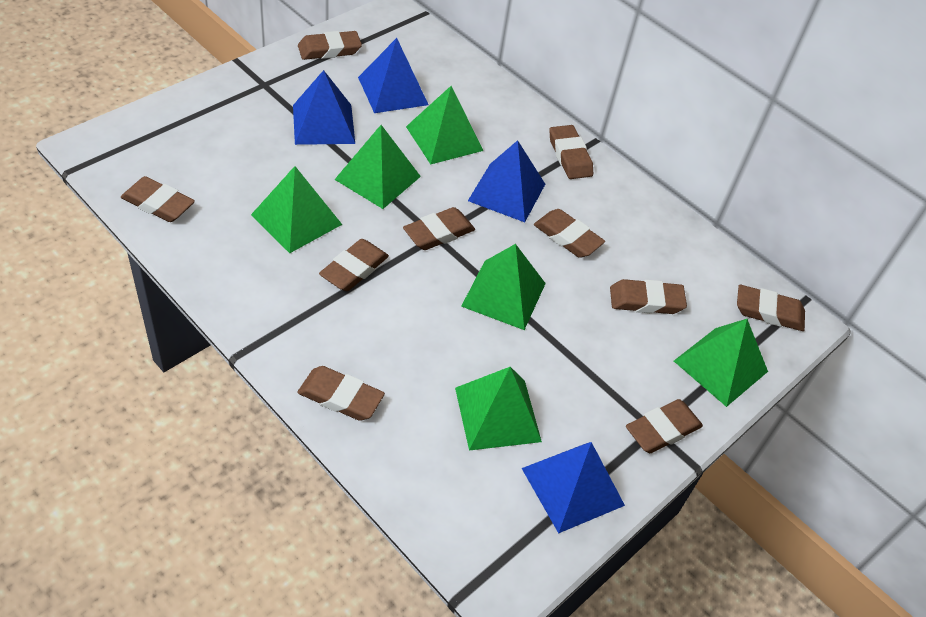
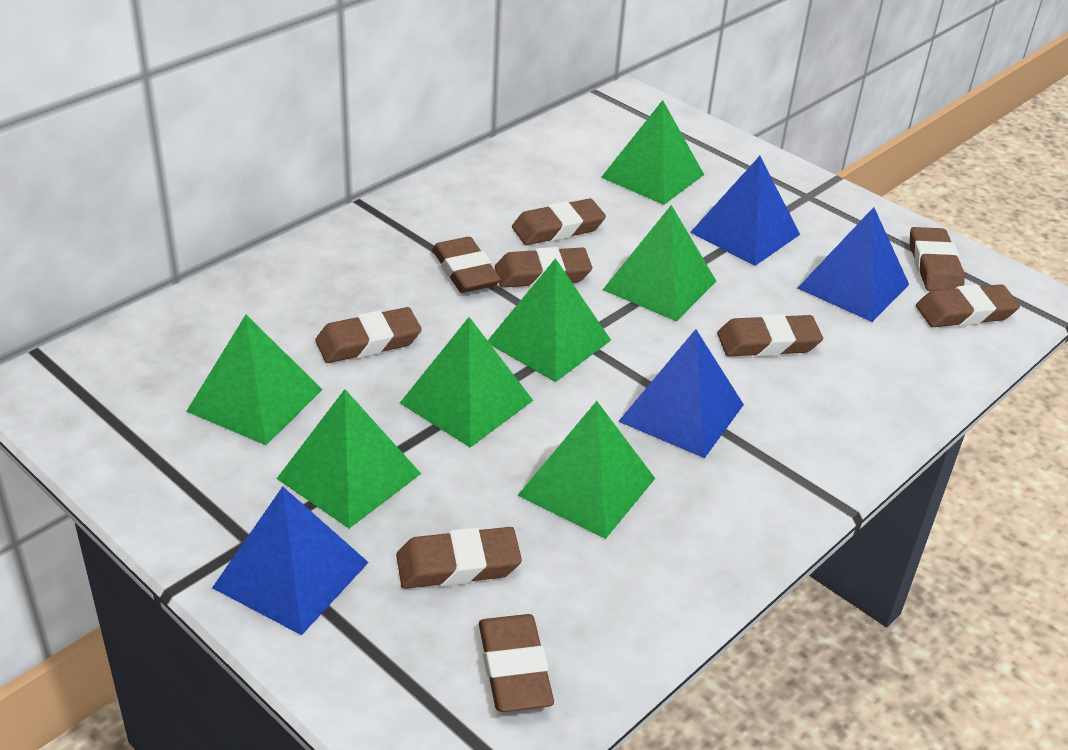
brown eraser: 10 -> 9
green pyramid: 6 -> 7

